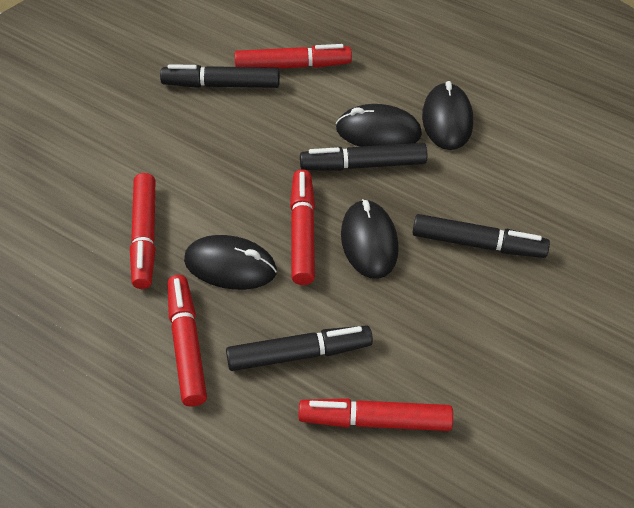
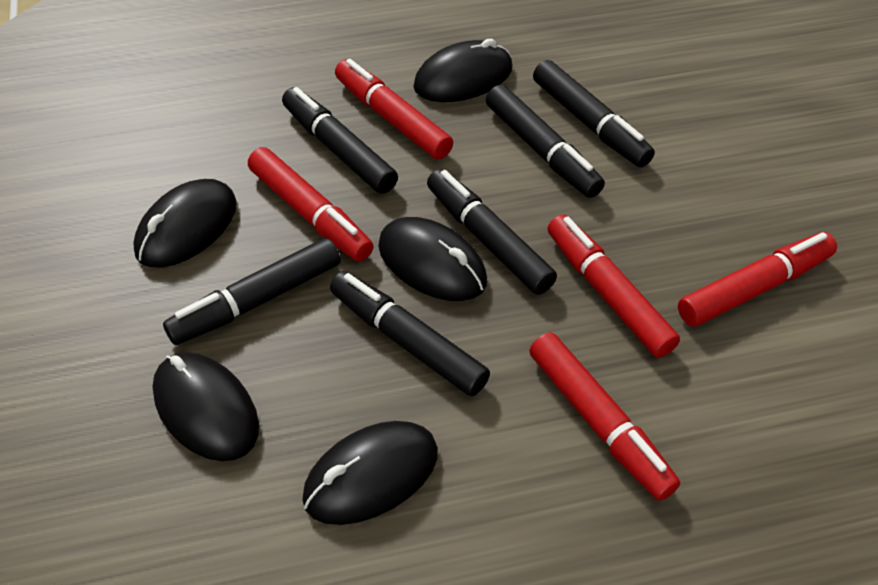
black marker: 4 -> 6
black mouse: 4 -> 5

